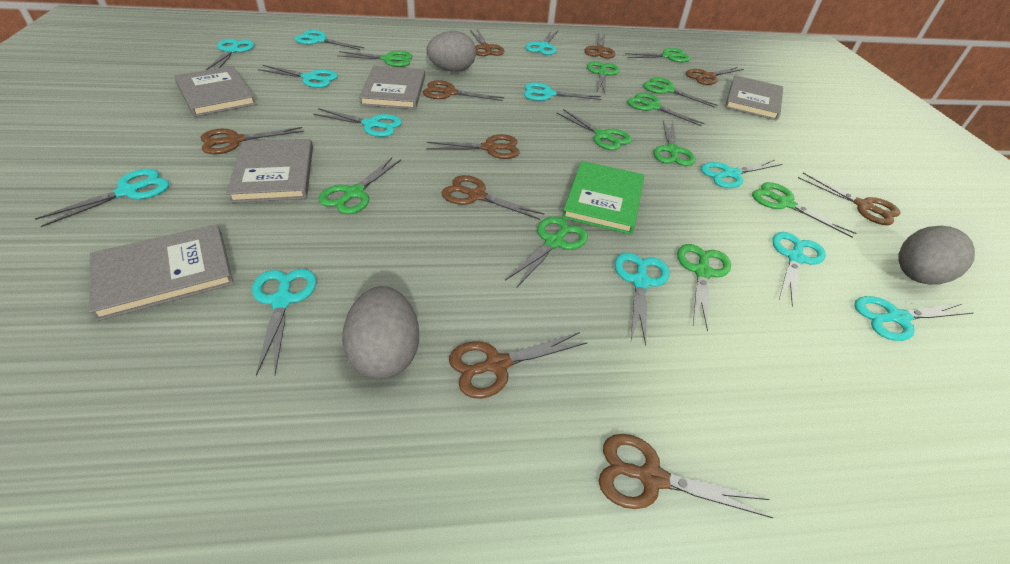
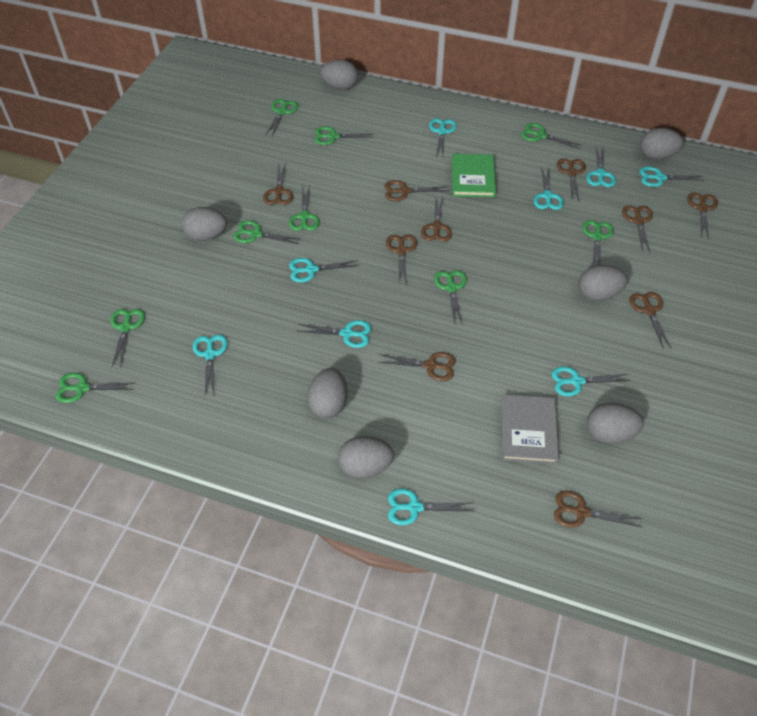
green scissors: 11 -> 9
grey book: 5 -> 1
grey egg: 3 -> 7
turquoise scissors: 12 -> 9

